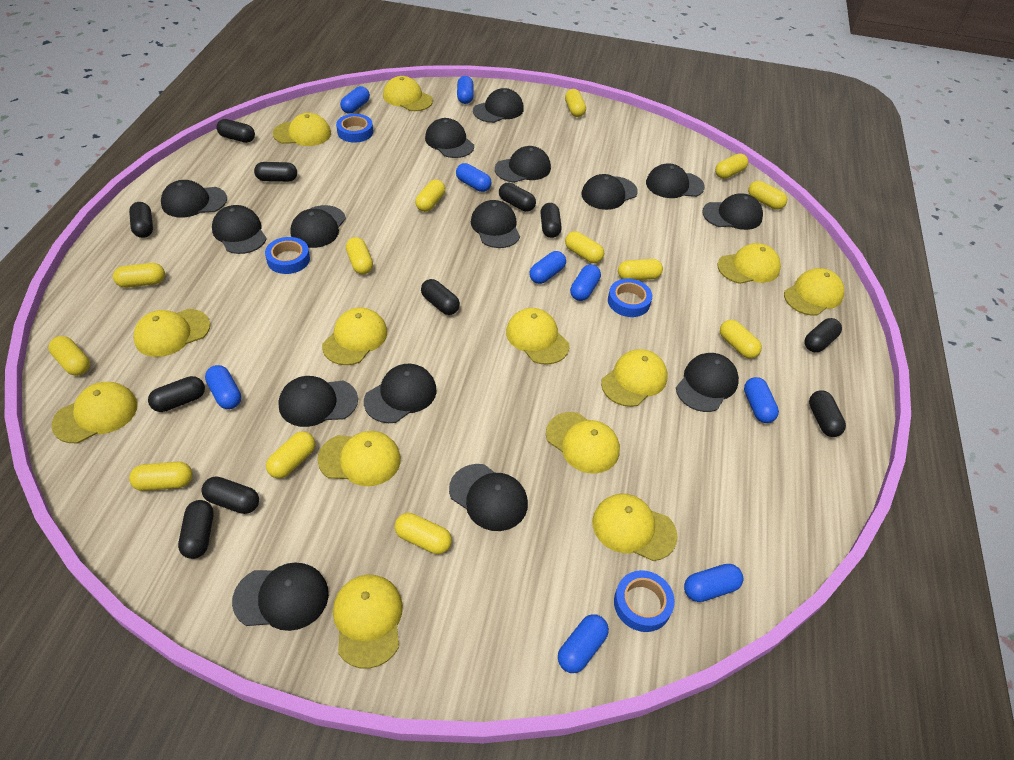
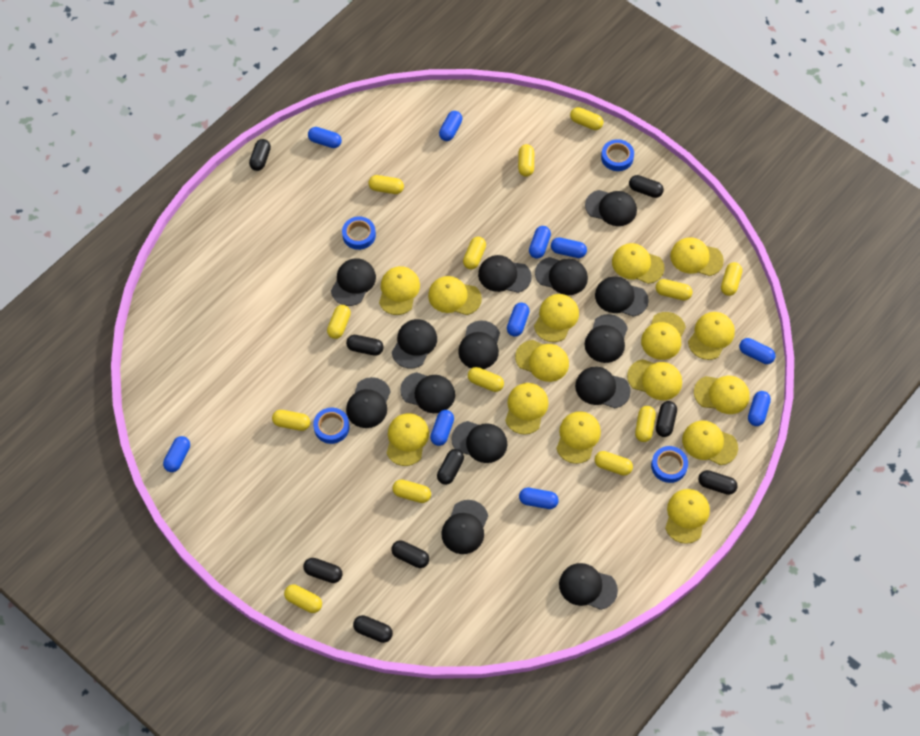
black cap: 15 -> 14
black capsule: 11 -> 9
blue capsule: 9 -> 10
yellow cap: 13 -> 15

